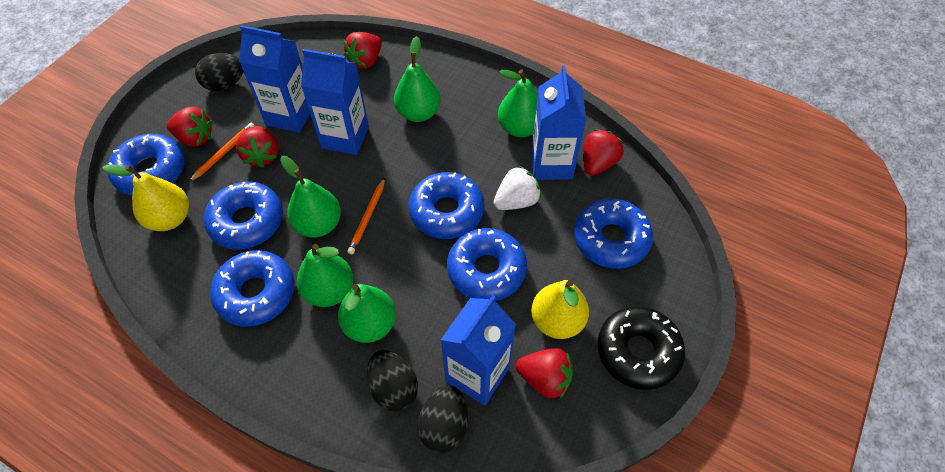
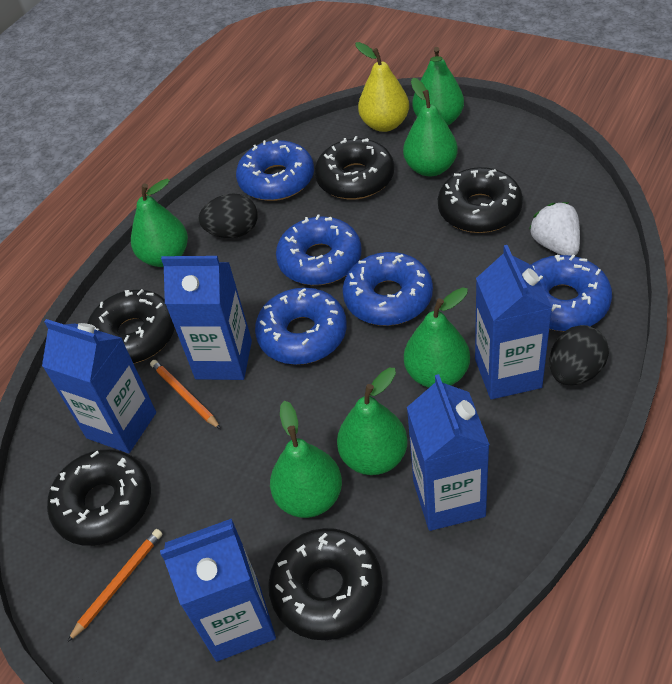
black donut: 1 -> 5
black egg: 3 -> 2
blue carton: 4 -> 5
blue donut: 6 -> 5
green pear: 5 -> 6
red strawberry: 5 -> 0
yellow pear: 2 -> 1

